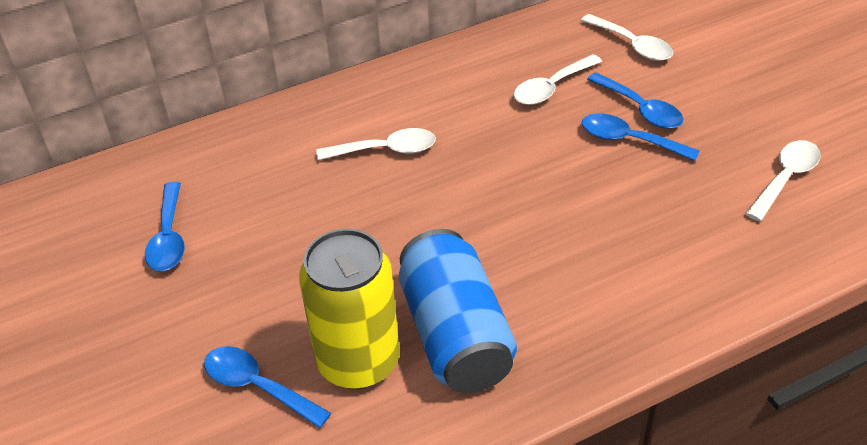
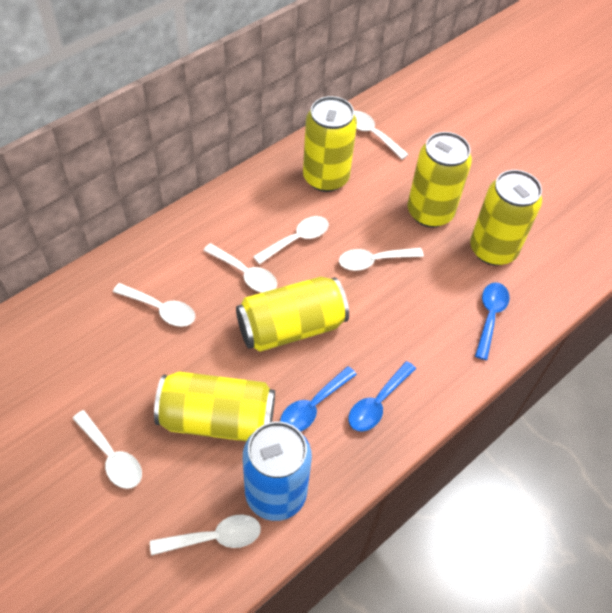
blue spoon: 4 -> 3
white spoon: 4 -> 7
yellow can: 1 -> 5

